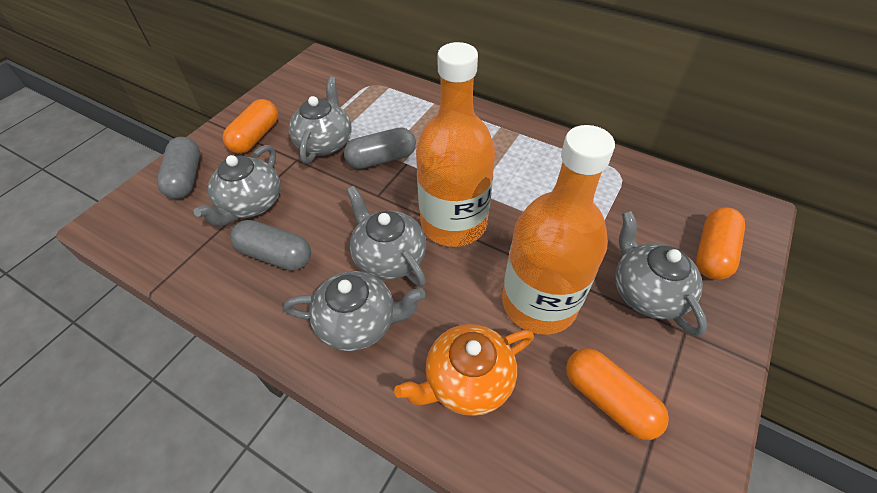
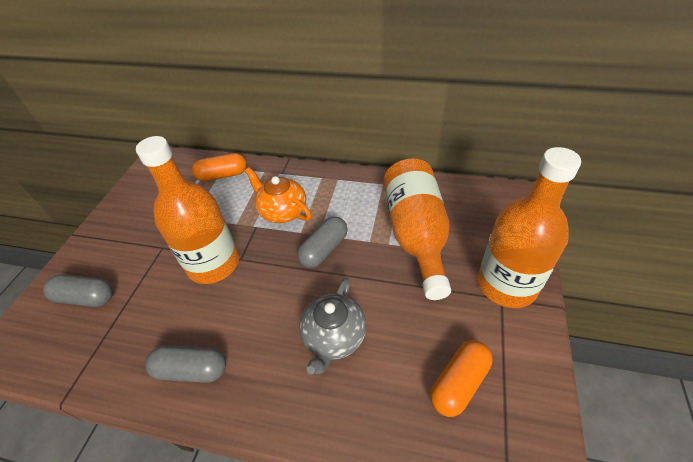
grey teapot: 5 -> 1
orange bottle: 2 -> 3
orange capsule: 3 -> 2

